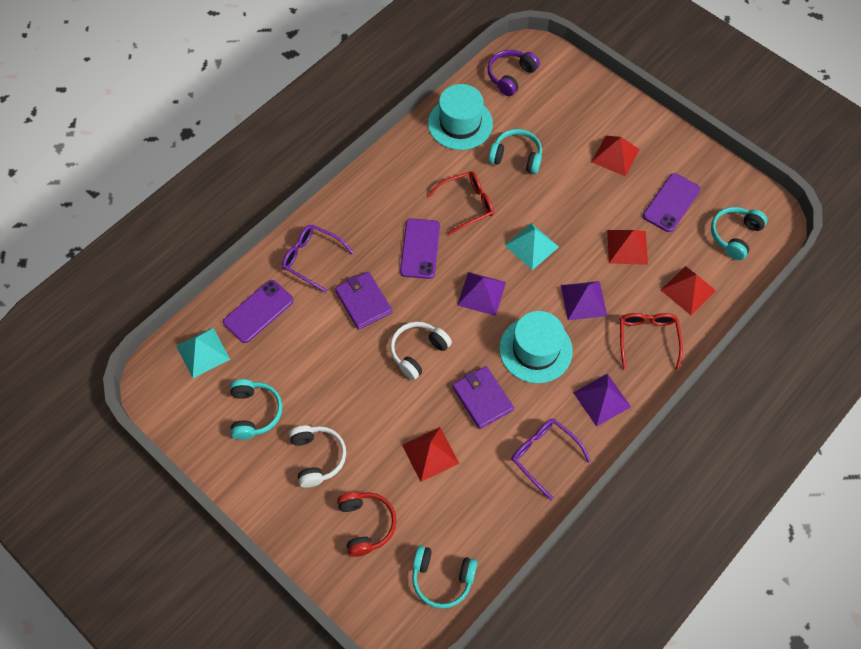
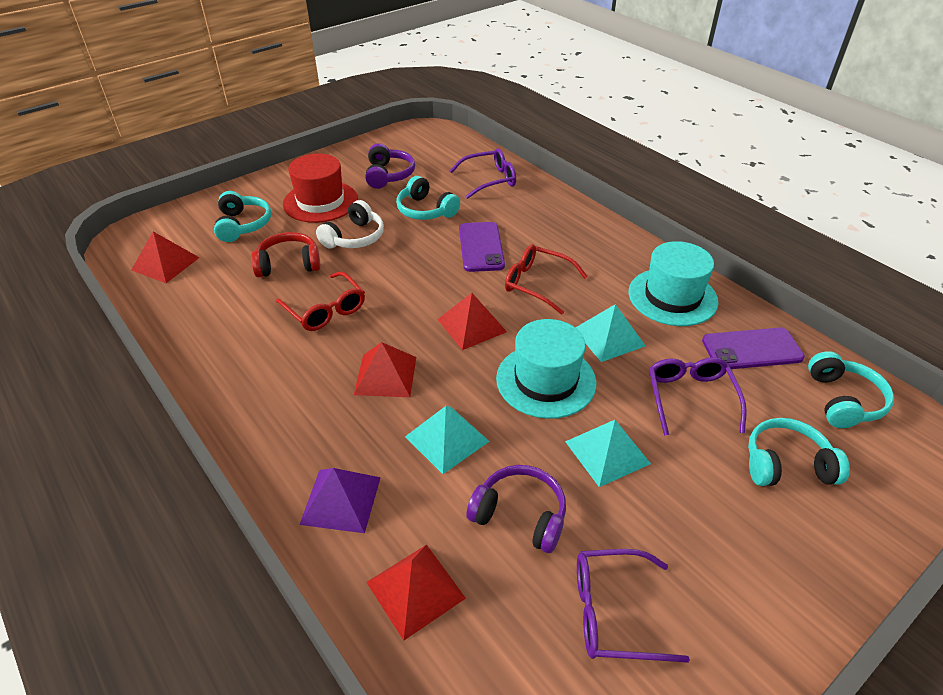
purple glasses: 2 -> 3
purple headphones: 1 -> 2
purple phone: 3 -> 2
purple pyramid: 3 -> 1
purple wallet: 2 -> 0
red hat: 0 -> 1
turquoise pyramid: 2 -> 3
white headphones: 2 -> 1

